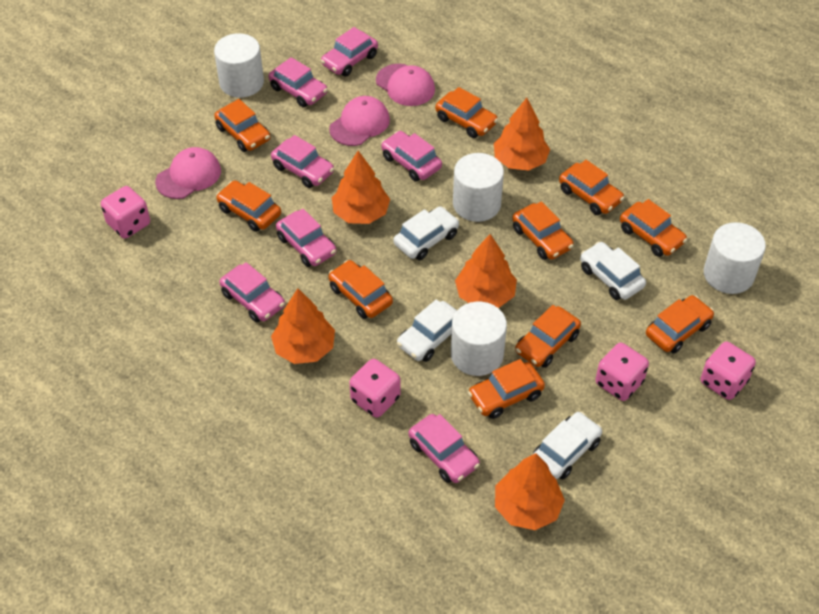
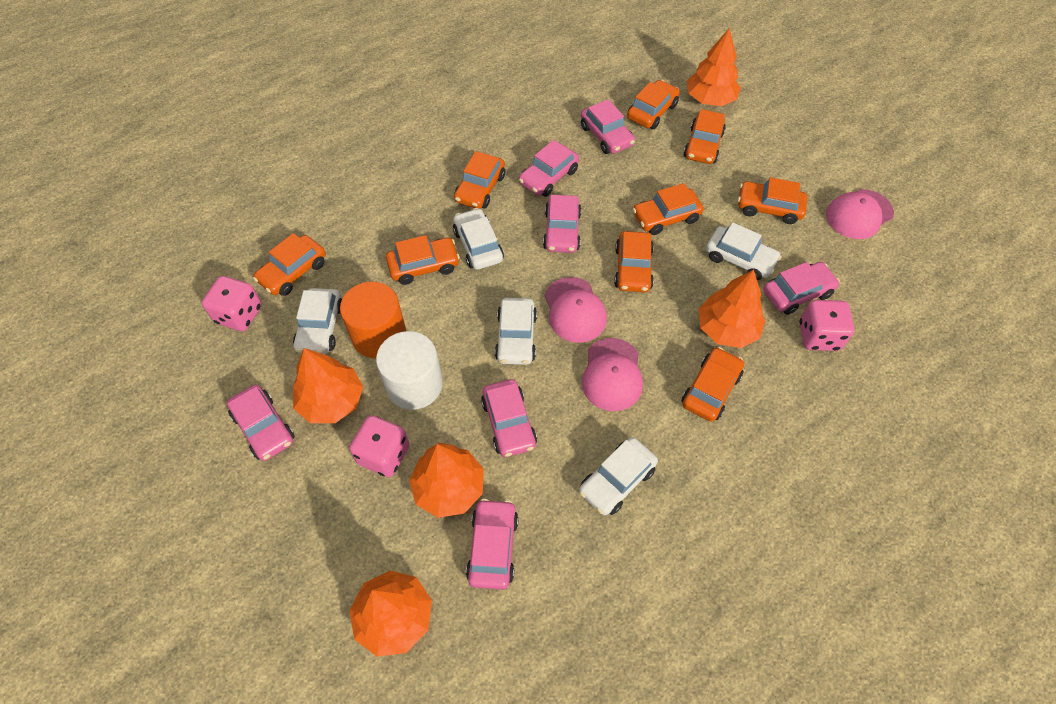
orange car: 10 -> 9
orange cylinder: 0 -> 1
pink dice: 4 -> 3
white car: 4 -> 5
white cylinder: 4 -> 1

